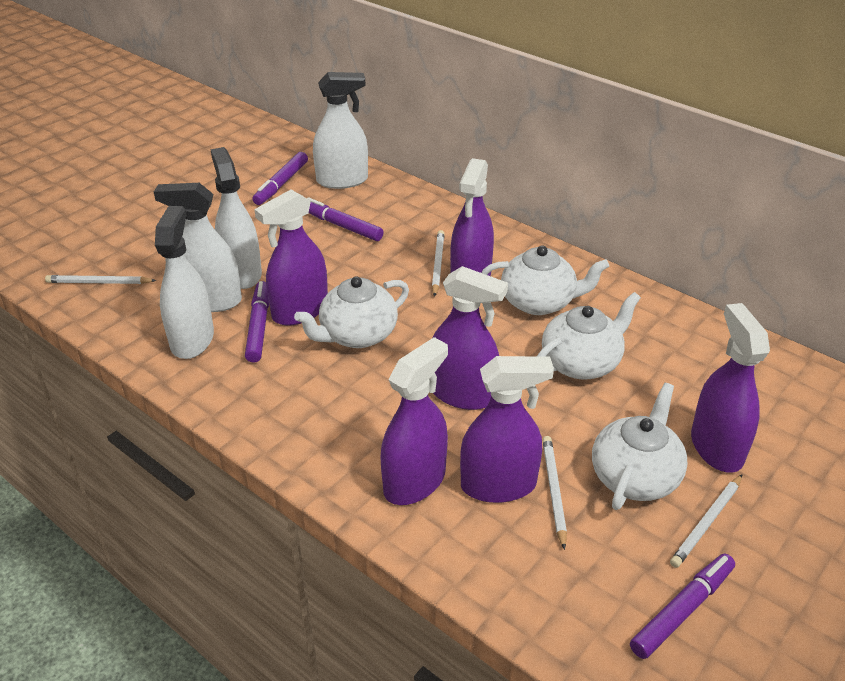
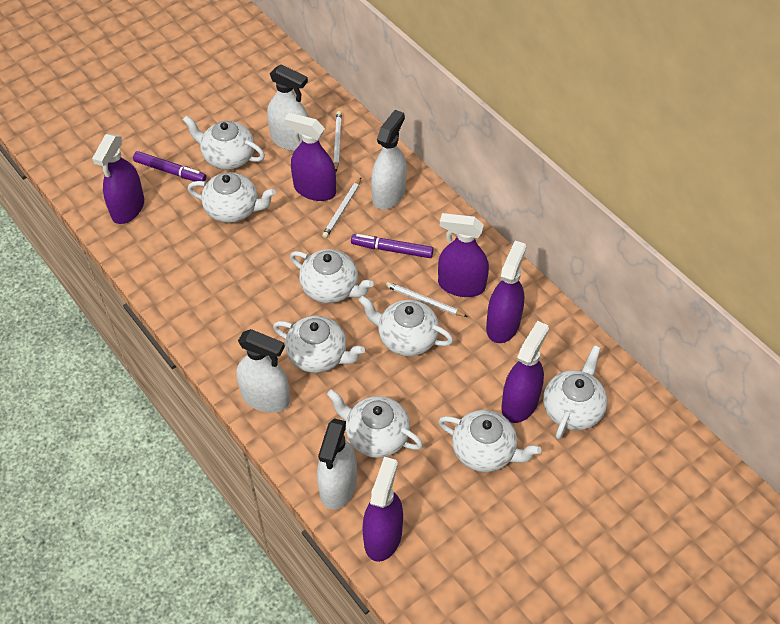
purple marker: 4 -> 2
white pencil: 4 -> 3
white teapot: 4 -> 8

